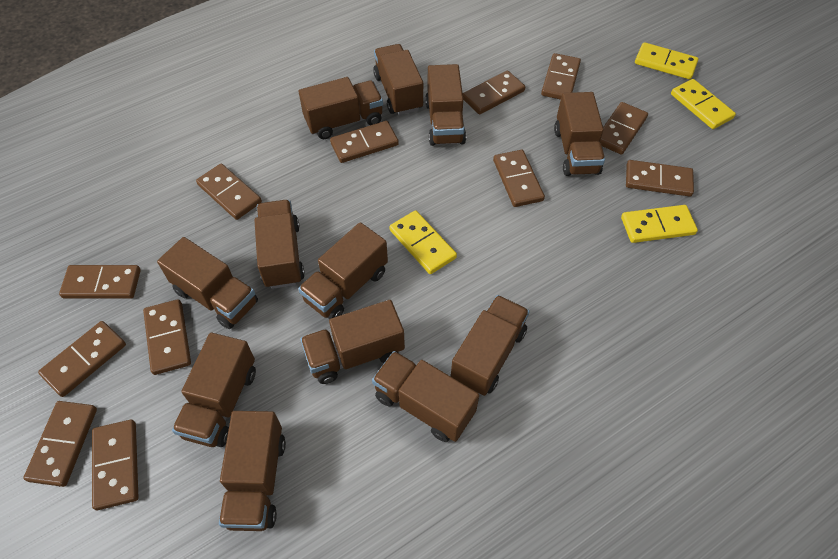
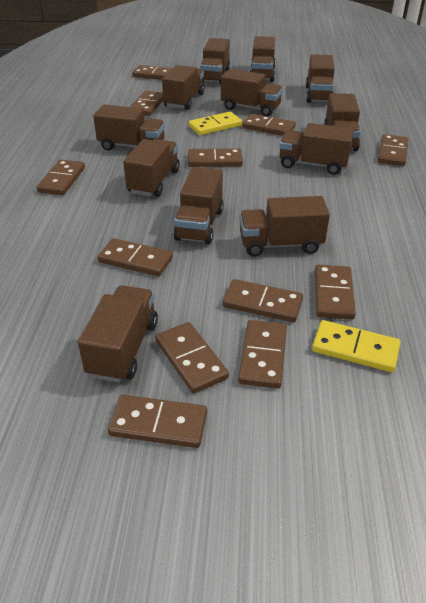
yellow domino: 4 -> 2

